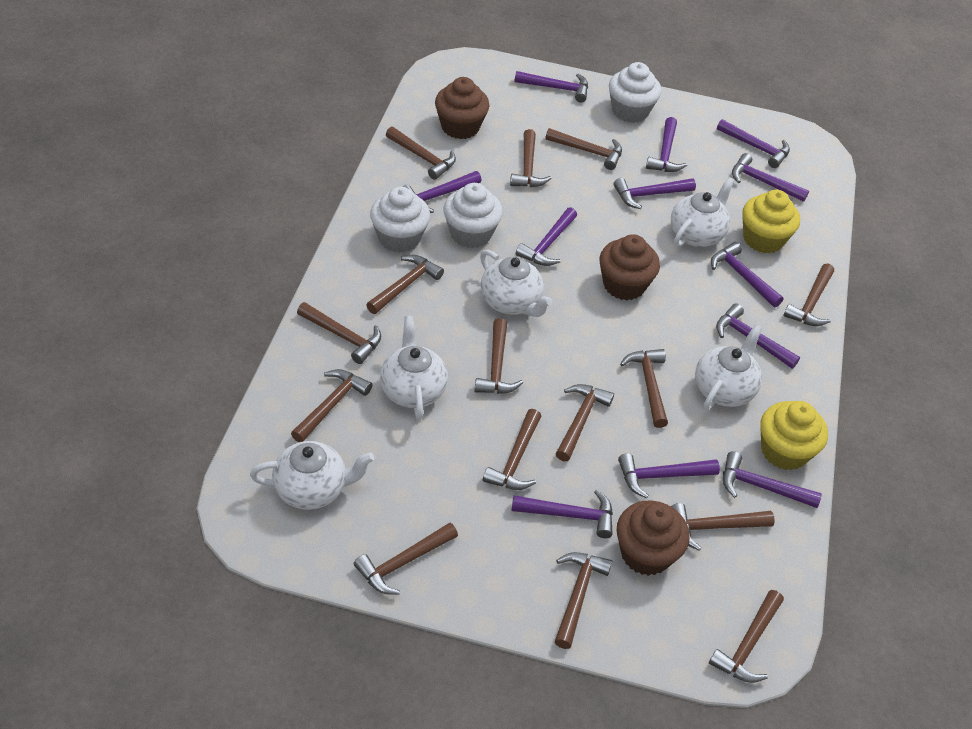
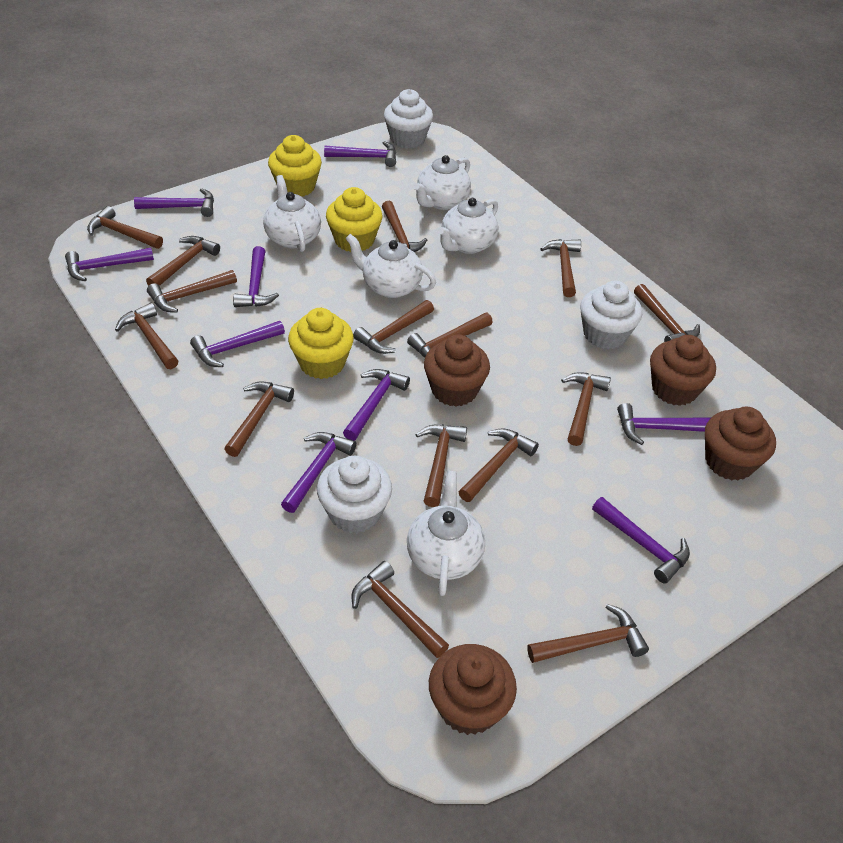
brown cupcake: 3 -> 4
purple hammer: 12 -> 9
yellow cupcake: 2 -> 3

